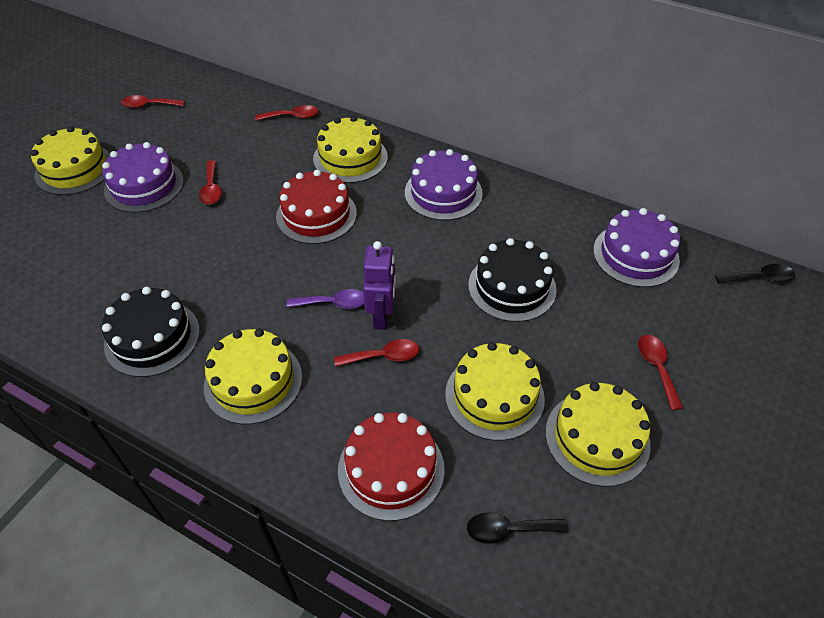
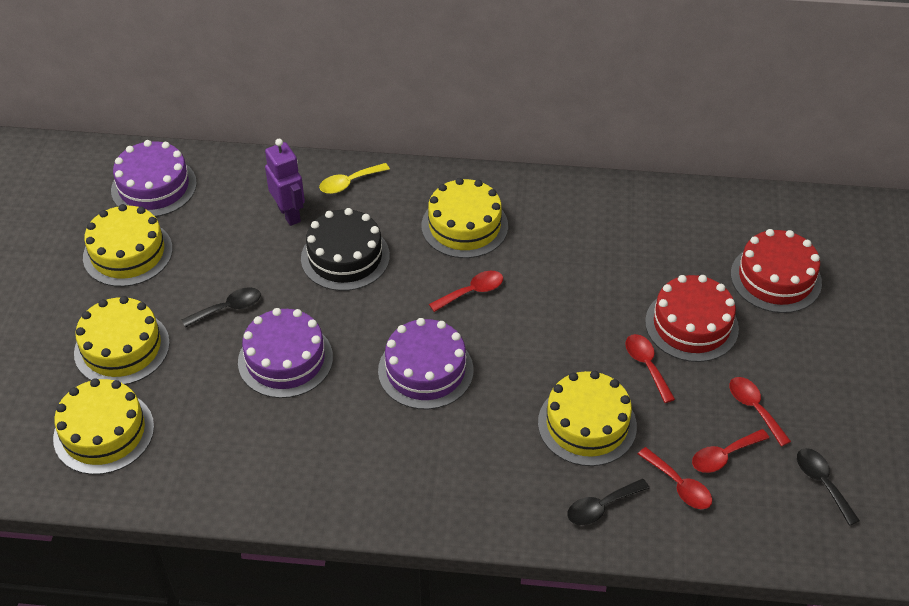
black cake: 2 -> 1
black spoon: 2 -> 3
purple spoon: 1 -> 0
yellow spoon: 0 -> 1

